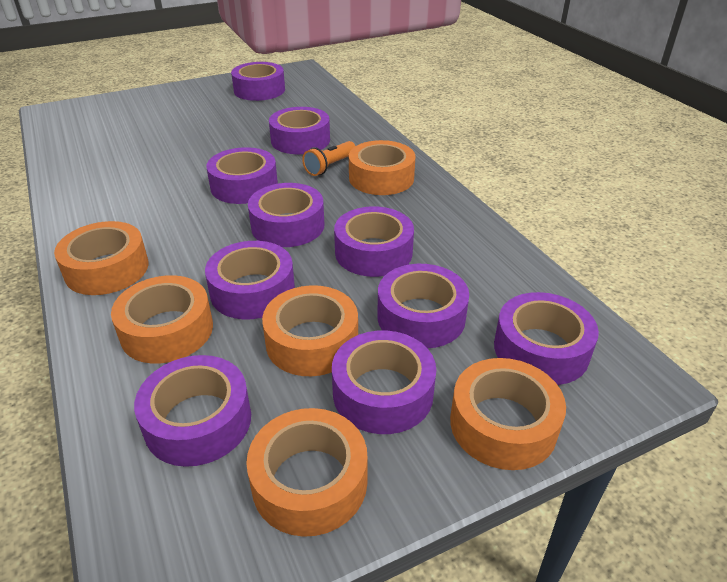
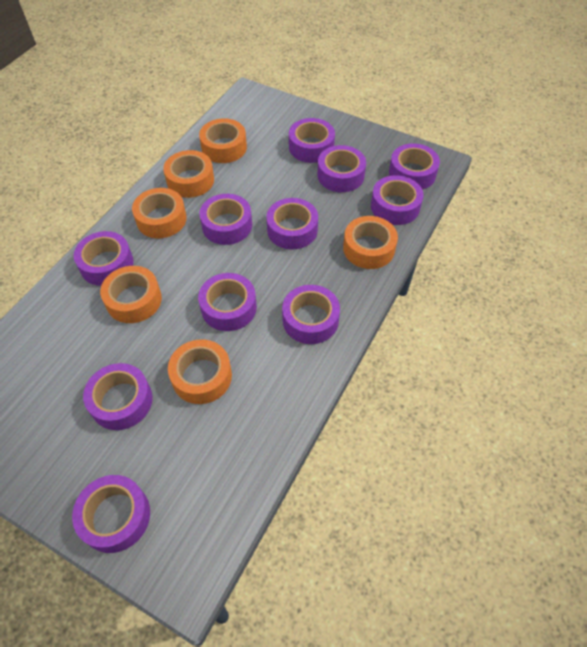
orange flashlight: 1 -> 0
purple tape: 10 -> 11

